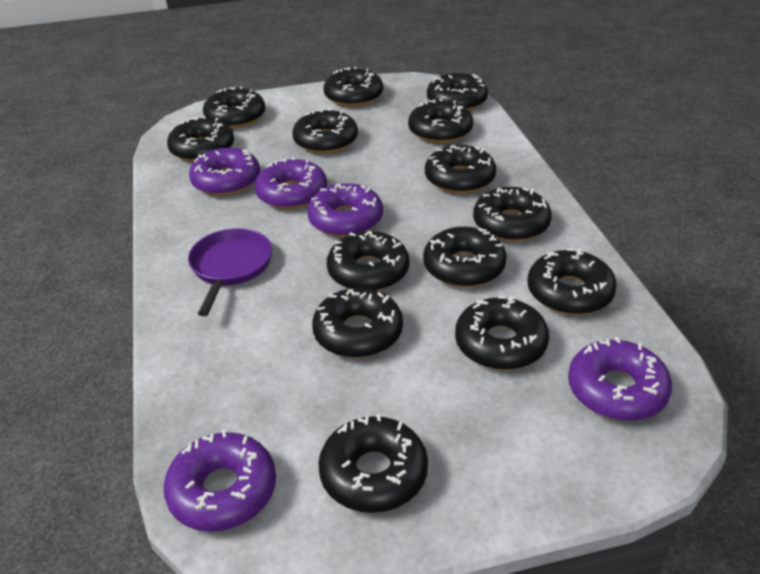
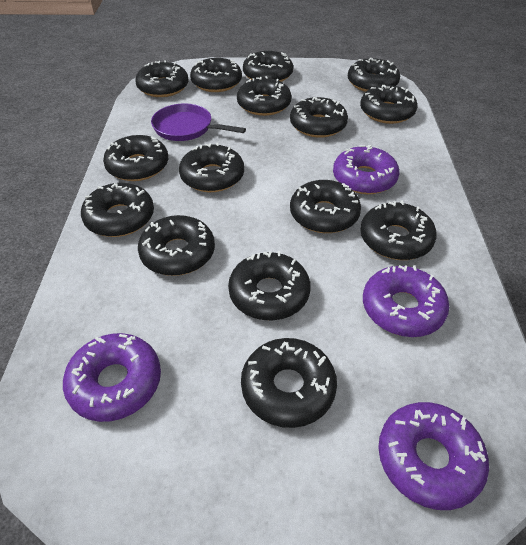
black donut: 14 -> 15
purple donut: 5 -> 4

